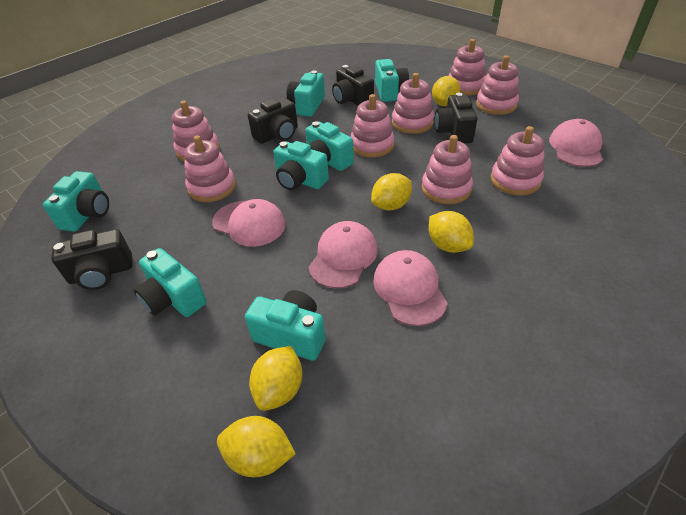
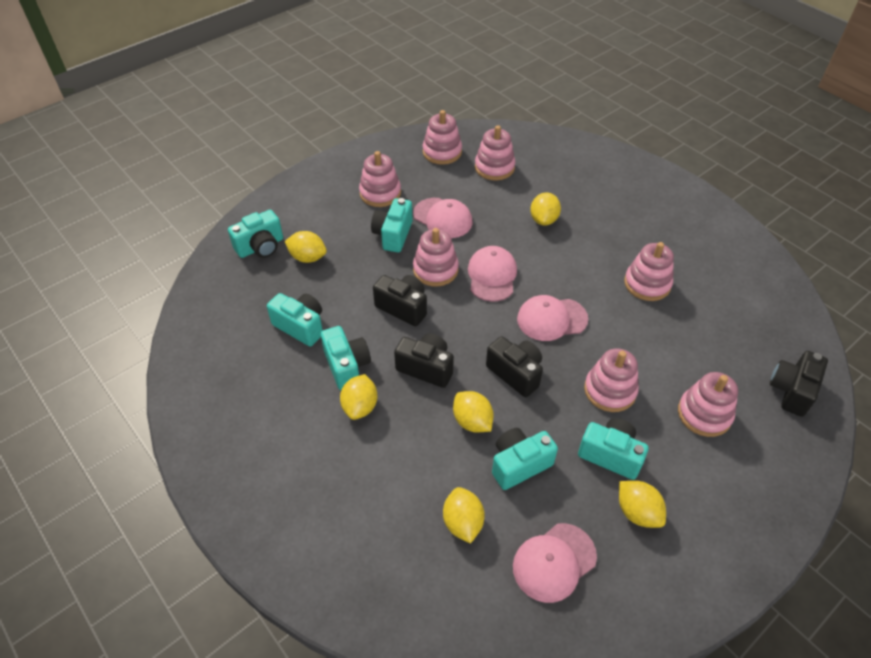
pink stacking toy: 8 -> 7
turquoise camera: 7 -> 6
yellow lemon: 5 -> 6

